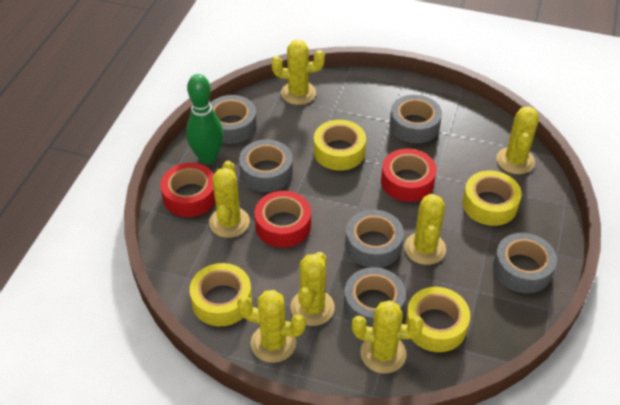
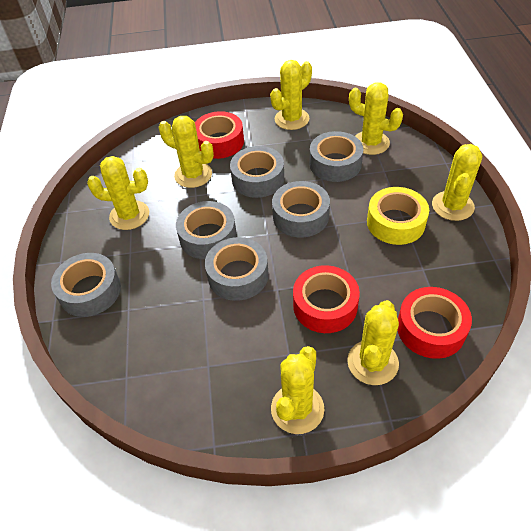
green bowling pin: 1 -> 0
yellow tape: 4 -> 1

